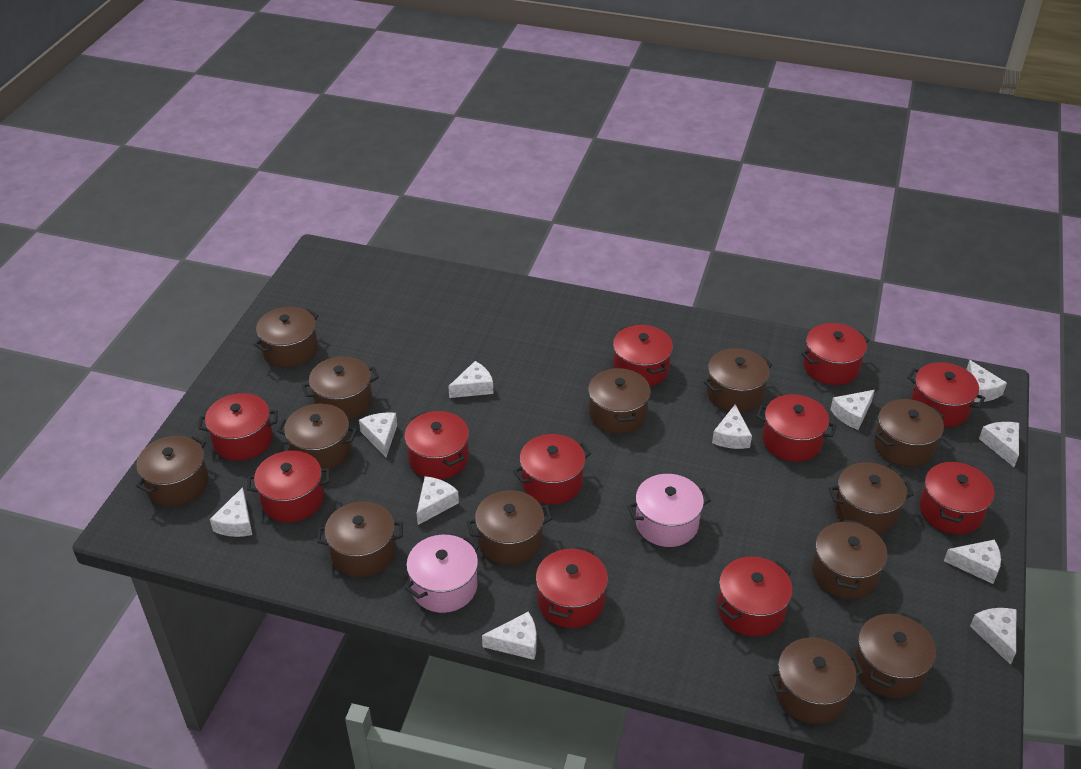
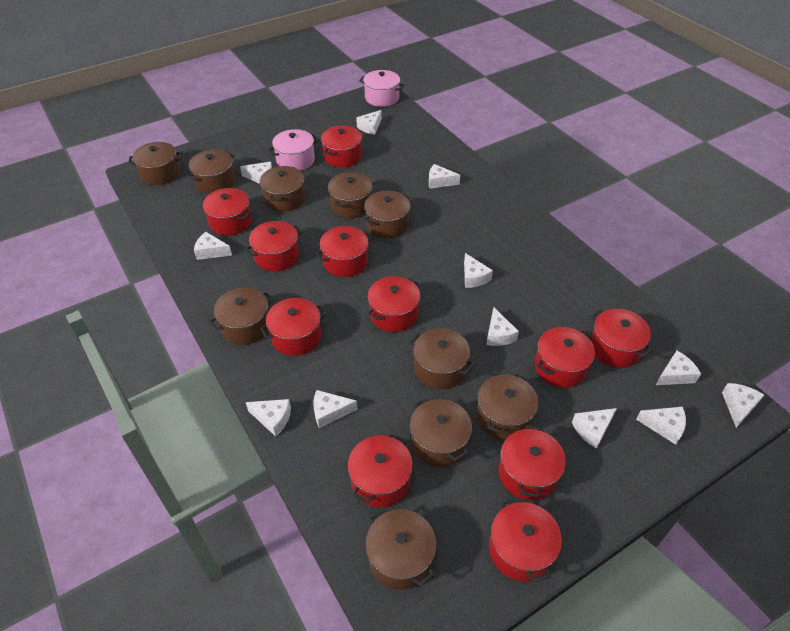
brown pot: 13 -> 10
white cheese: 11 -> 12

